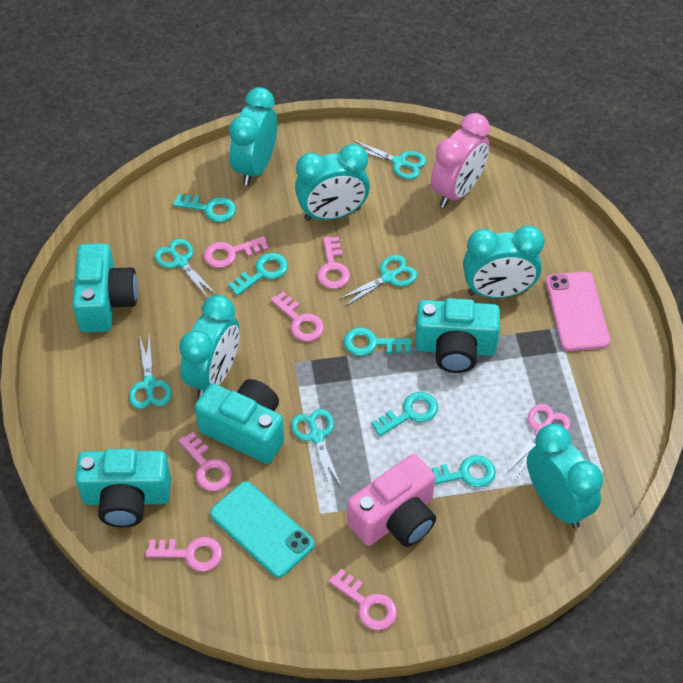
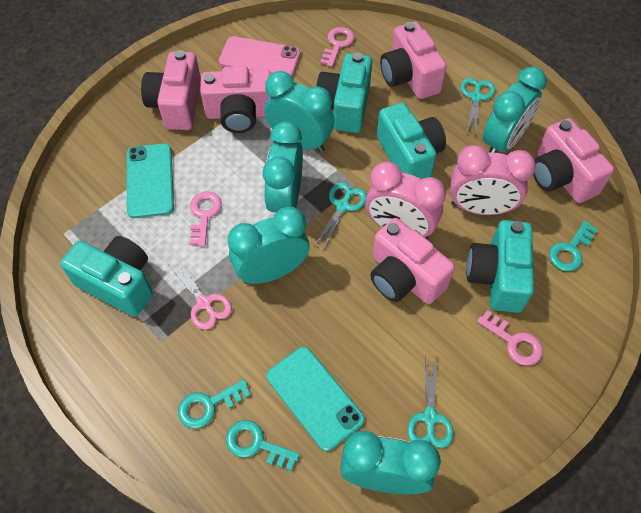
pink camera: 1 -> 5
pink clock: 1 -> 2
pink key: 6 -> 3
turquoise key: 5 -> 3
turquoise phone: 1 -> 2
turquoise scissors: 5 -> 3

